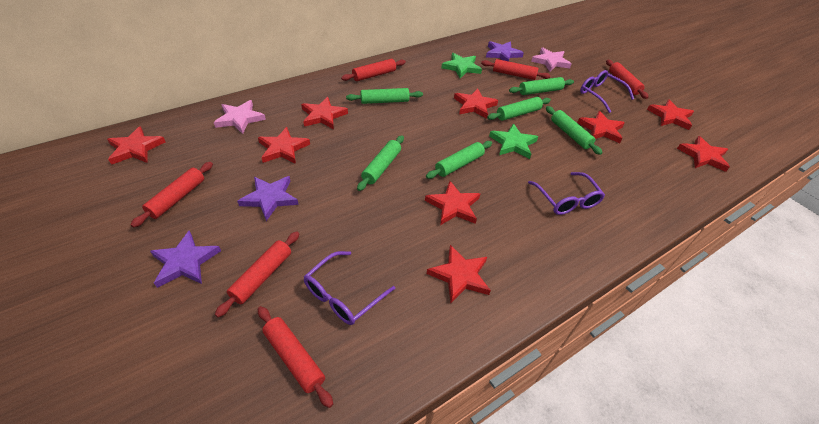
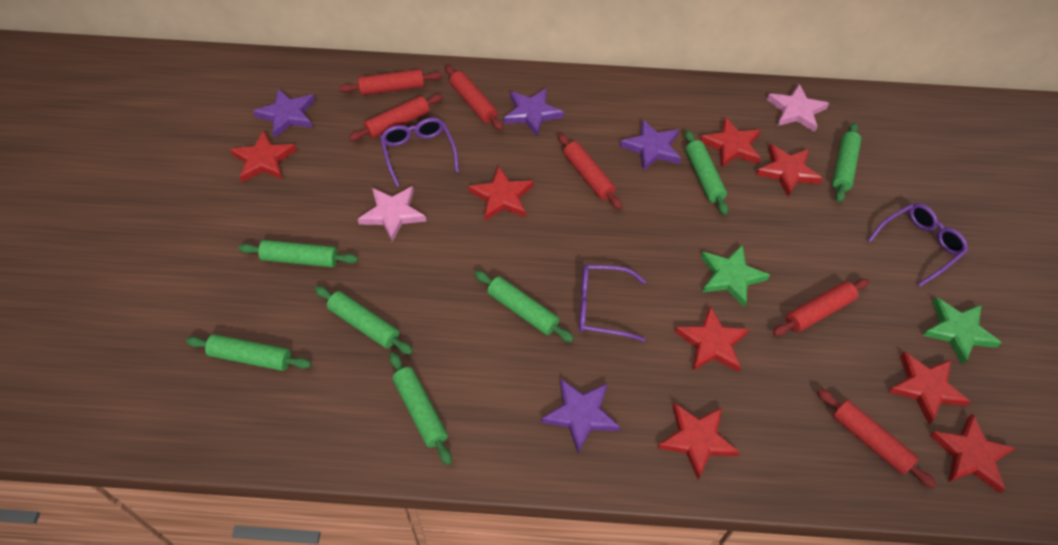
green rolling pin: 6 -> 7
purple star: 3 -> 4
red star: 9 -> 8

